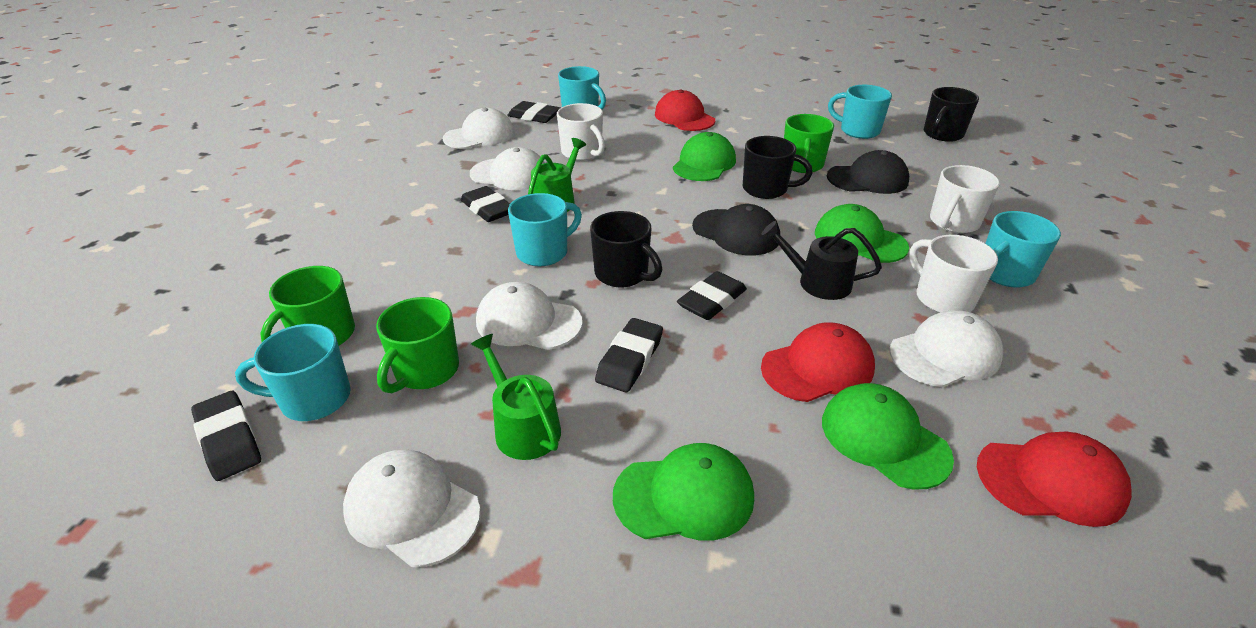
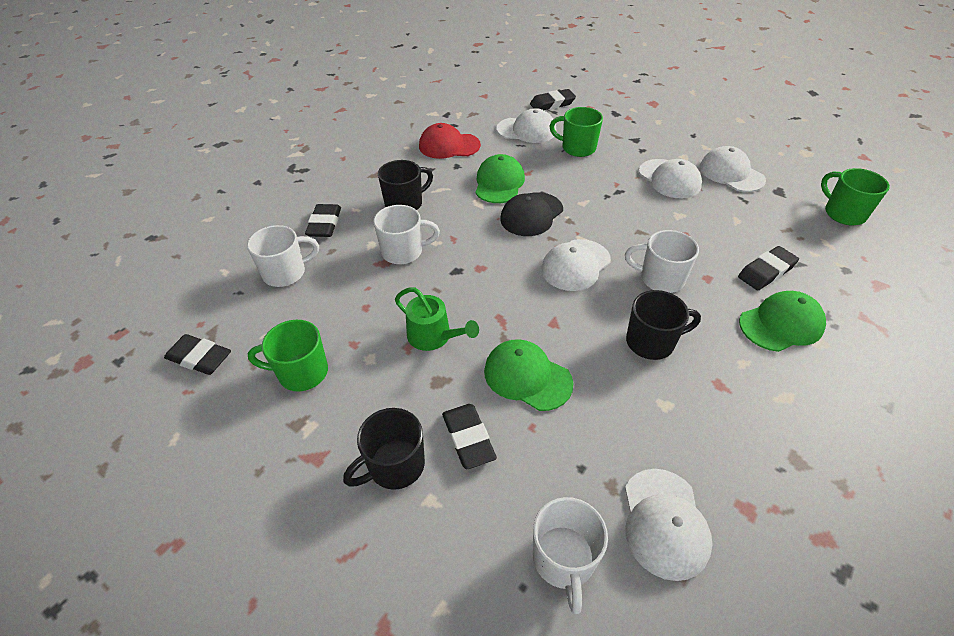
black cap: 2 -> 1
black watering can: 1 -> 0
green cap: 4 -> 3
green watering can: 2 -> 1
red cap: 3 -> 1
turquoise mug: 5 -> 0
white mug: 3 -> 4

